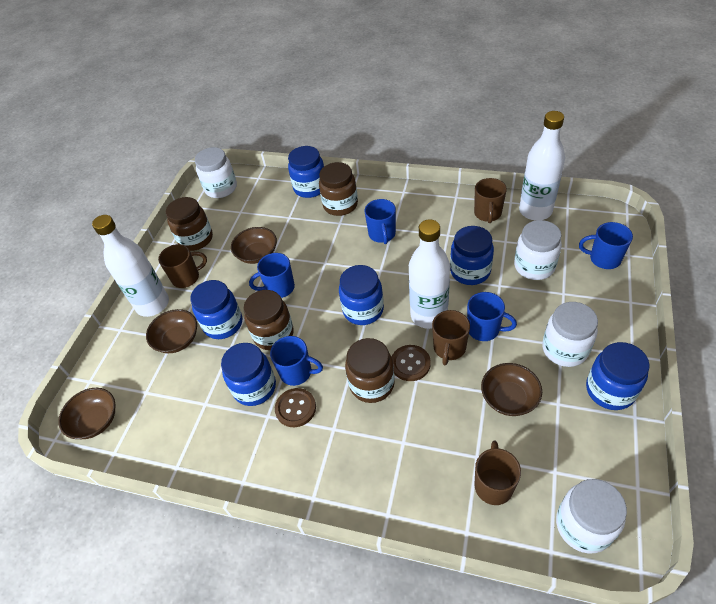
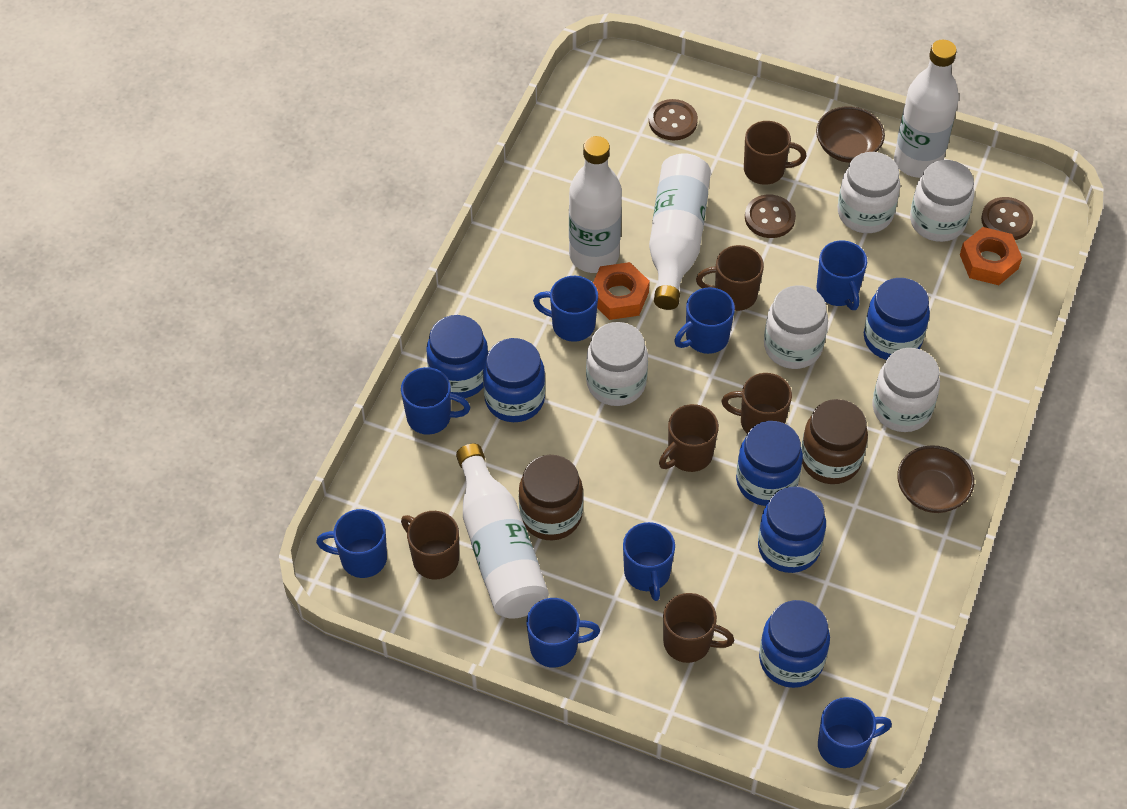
blue mug: 5 -> 8
brown bowl: 4 -> 2
brown button: 2 -> 3
brown jar: 4 -> 2
brown mug: 4 -> 6
orange nut: 0 -> 2
white bottle: 3 -> 4
white jar: 4 -> 5

